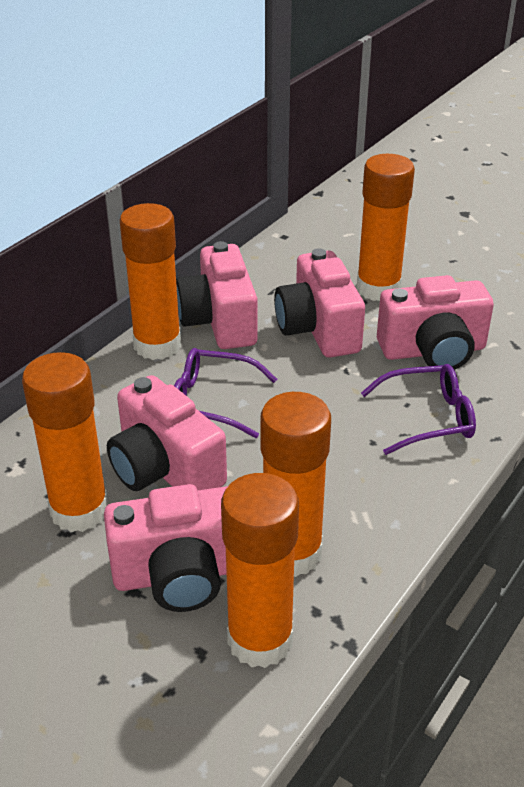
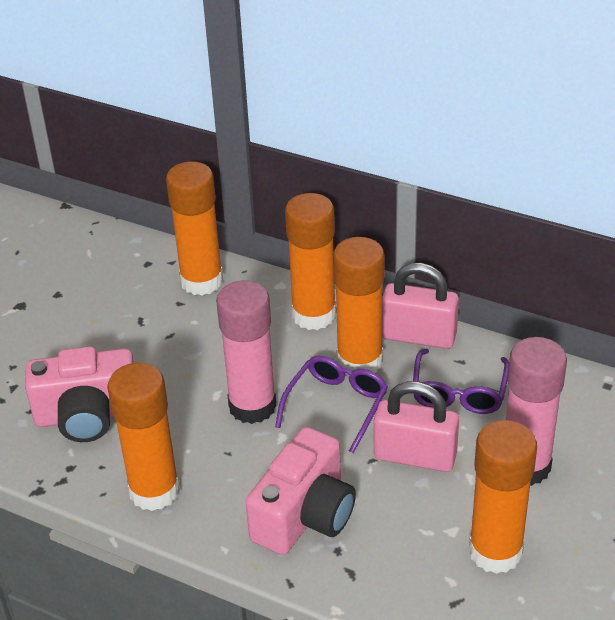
pink camera: 5 -> 2
pink glue stick: 0 -> 2
pink padlock: 0 -> 2

